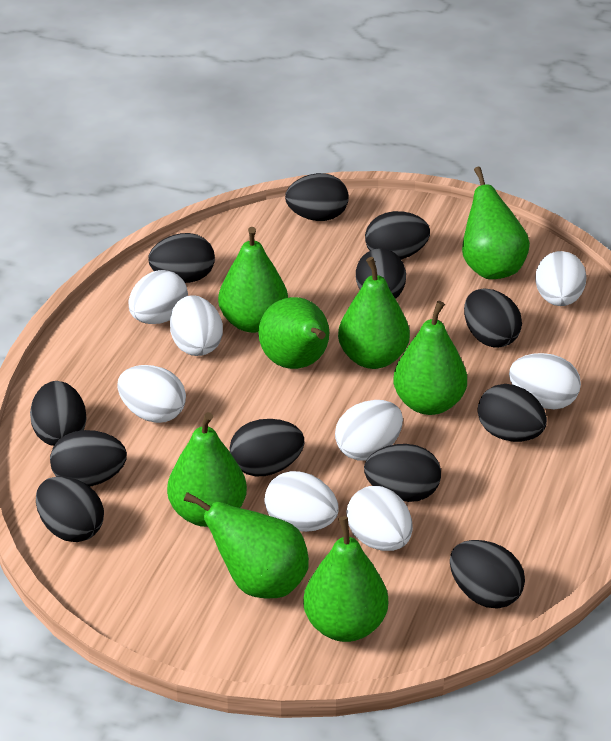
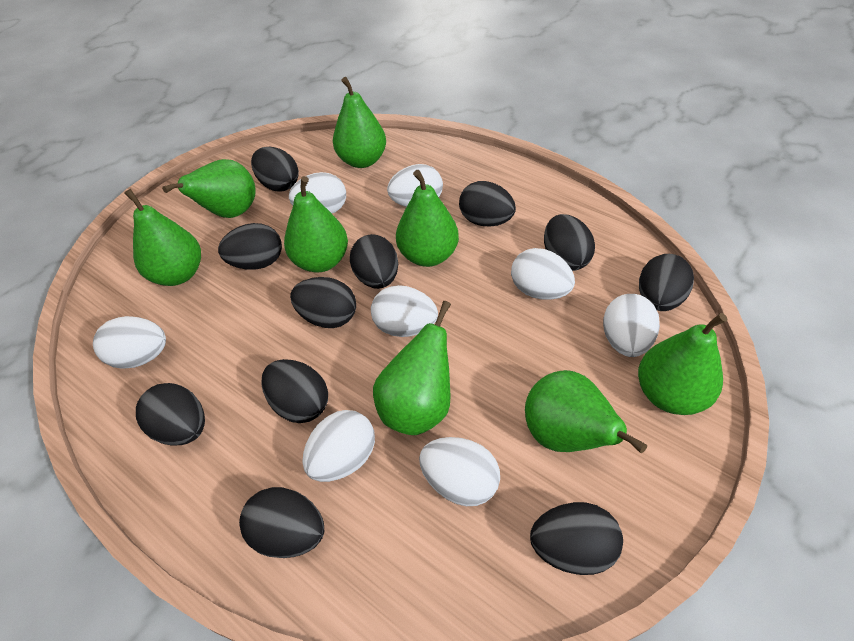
black egg: 12 -> 11

